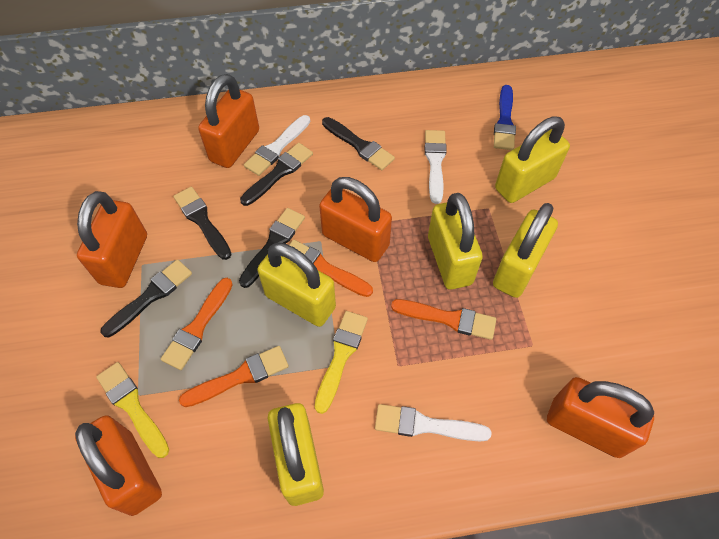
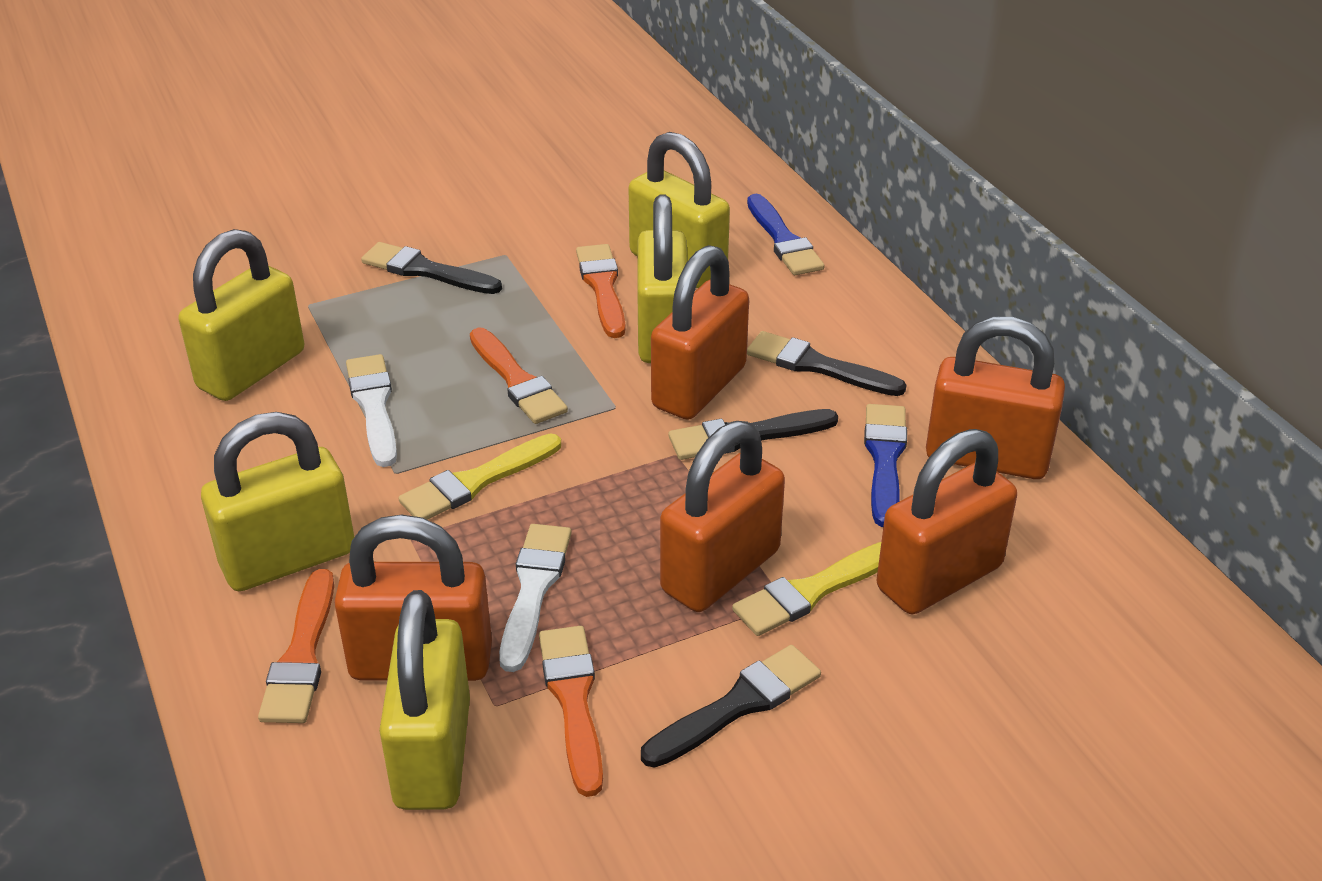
black brush: 5 -> 4
blue brush: 1 -> 2
white brush: 3 -> 2

